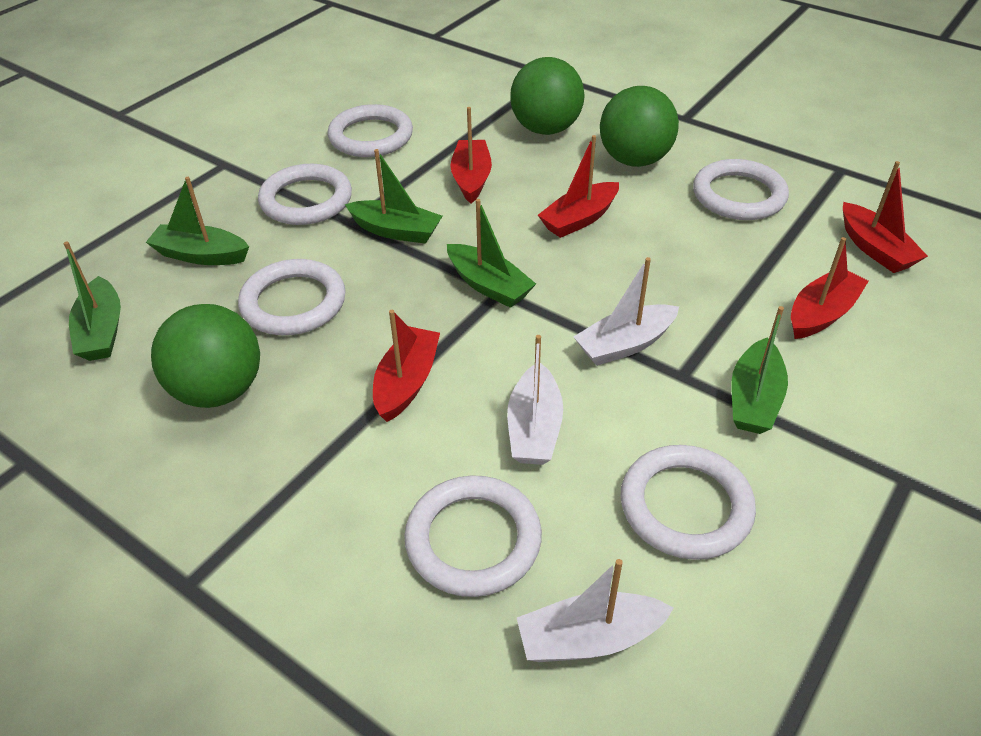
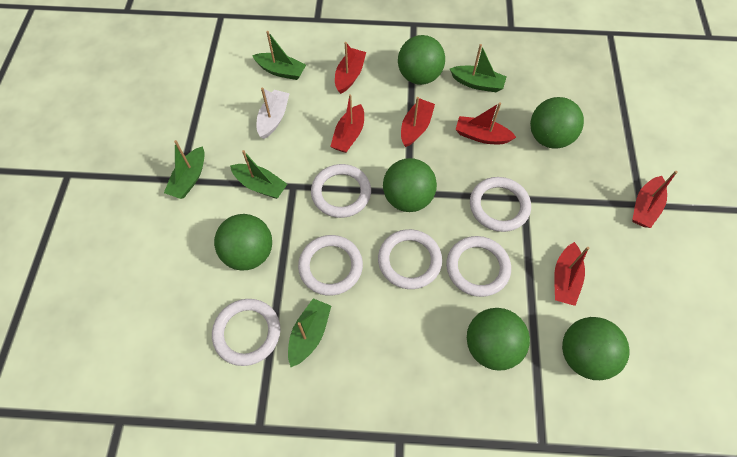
green ball: 3 -> 6
red boat: 5 -> 6
white boat: 3 -> 1

